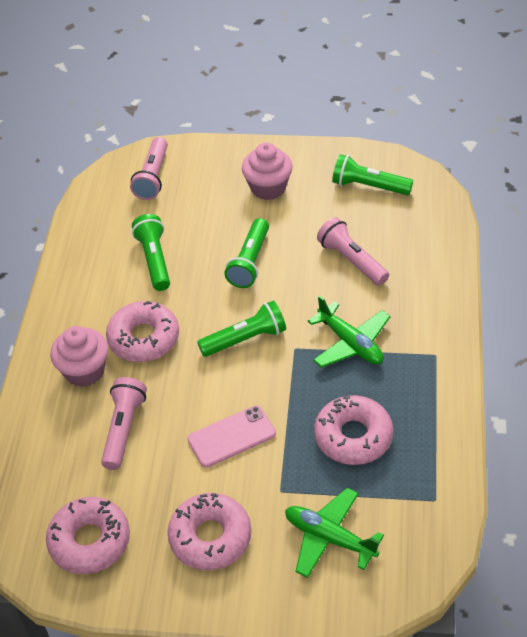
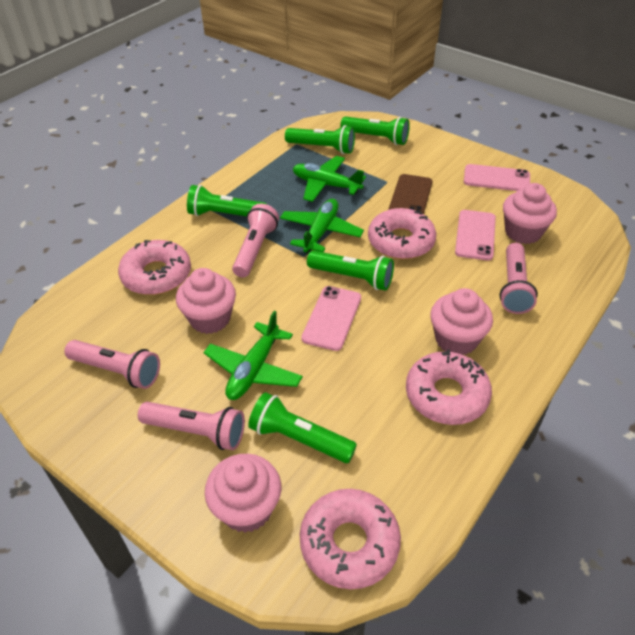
brown phone: 0 -> 1
green flashlight: 4 -> 5
green plane: 2 -> 3
pink cupcake: 2 -> 4
pink flashlight: 3 -> 4
pink phone: 1 -> 3

